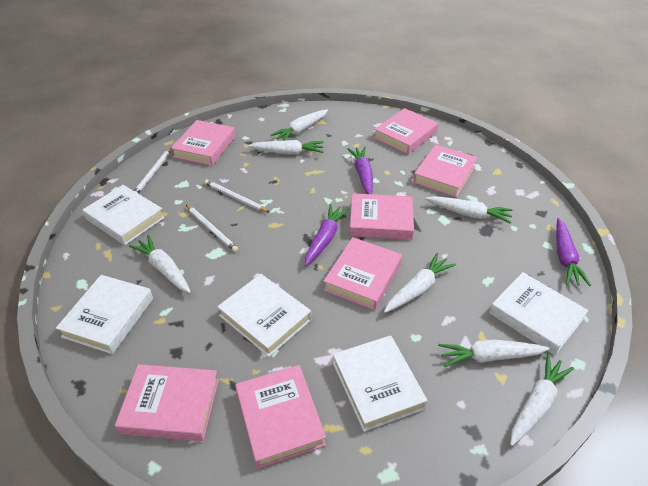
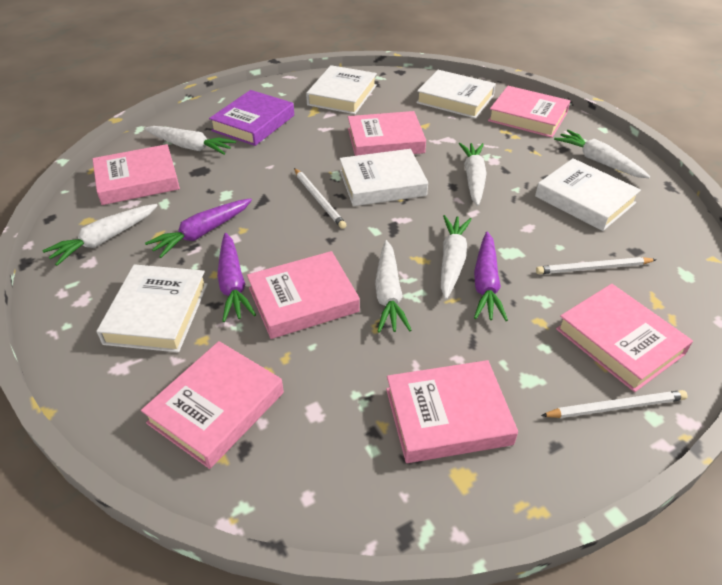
purple book: 0 -> 1
white carrot: 7 -> 6

